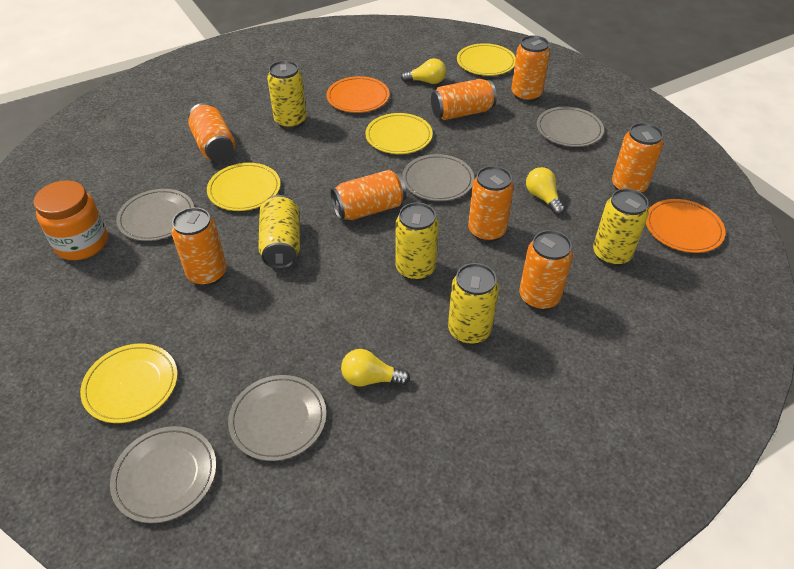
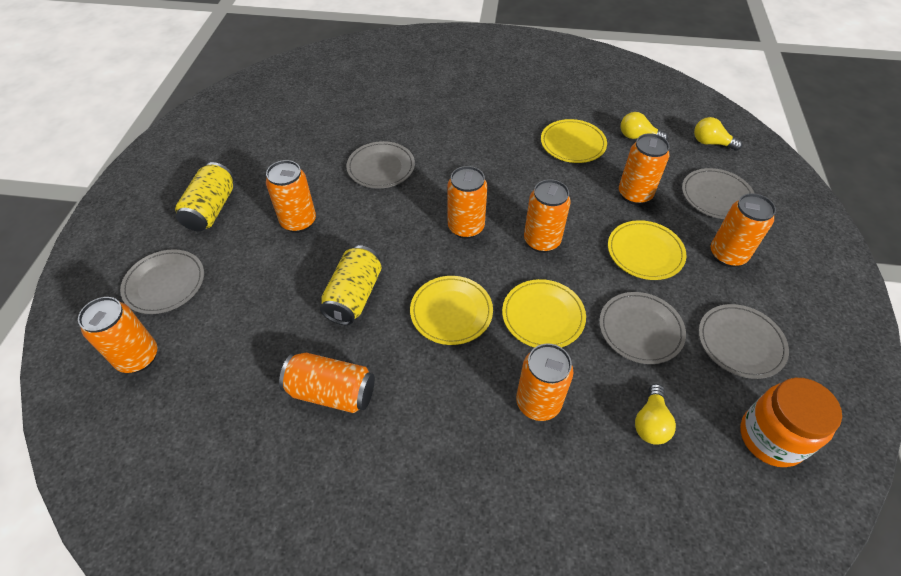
orange plate: 2 -> 0
yellow can: 5 -> 2

